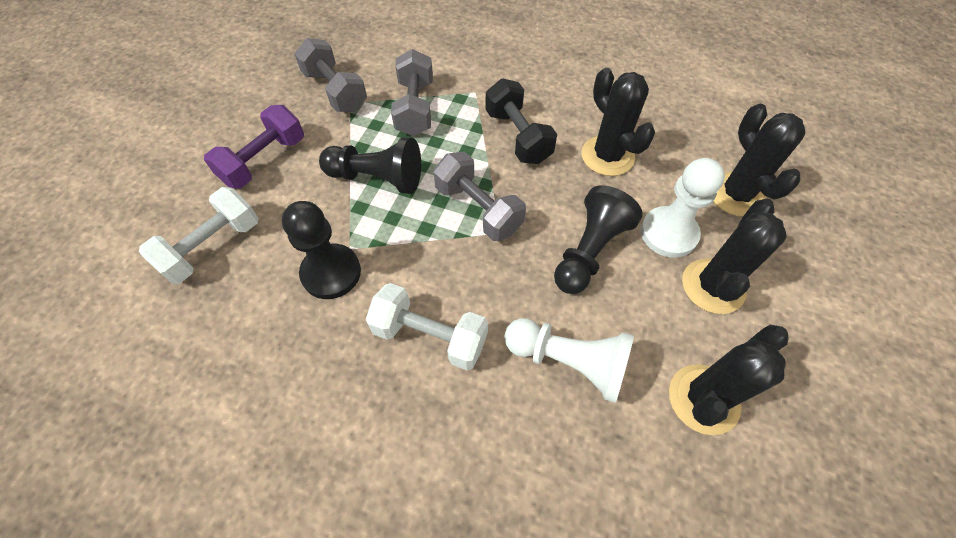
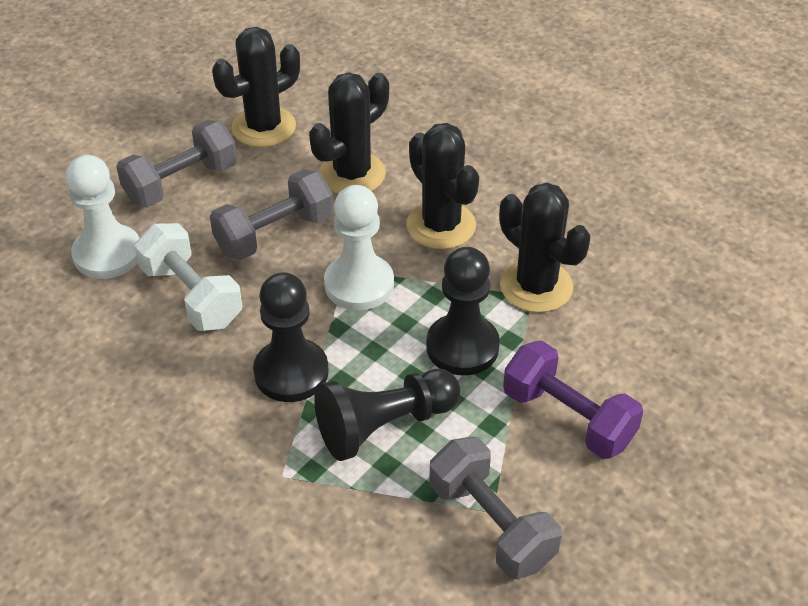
black dumbbell: 1 -> 0
white dumbbell: 2 -> 1

